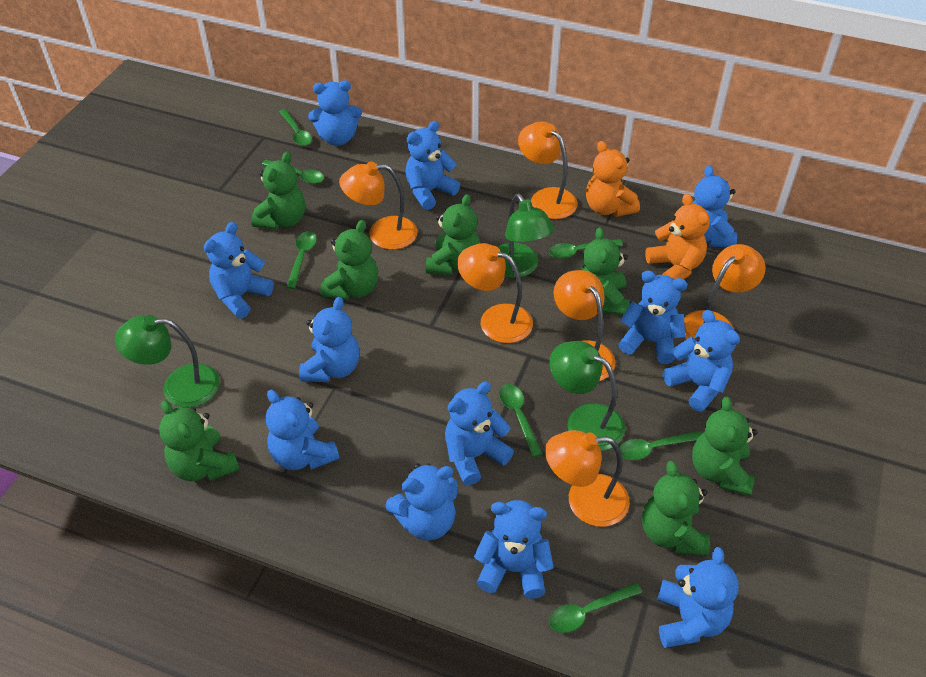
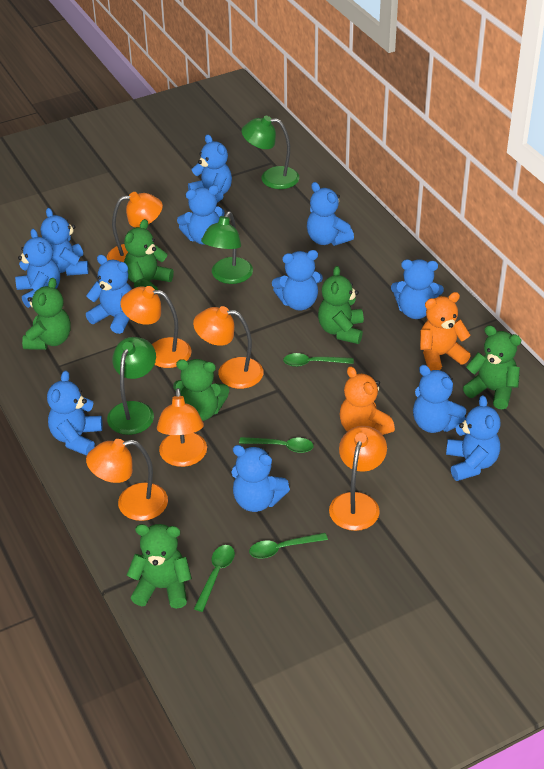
green spoon: 7 -> 4
green teddy bear: 7 -> 6

